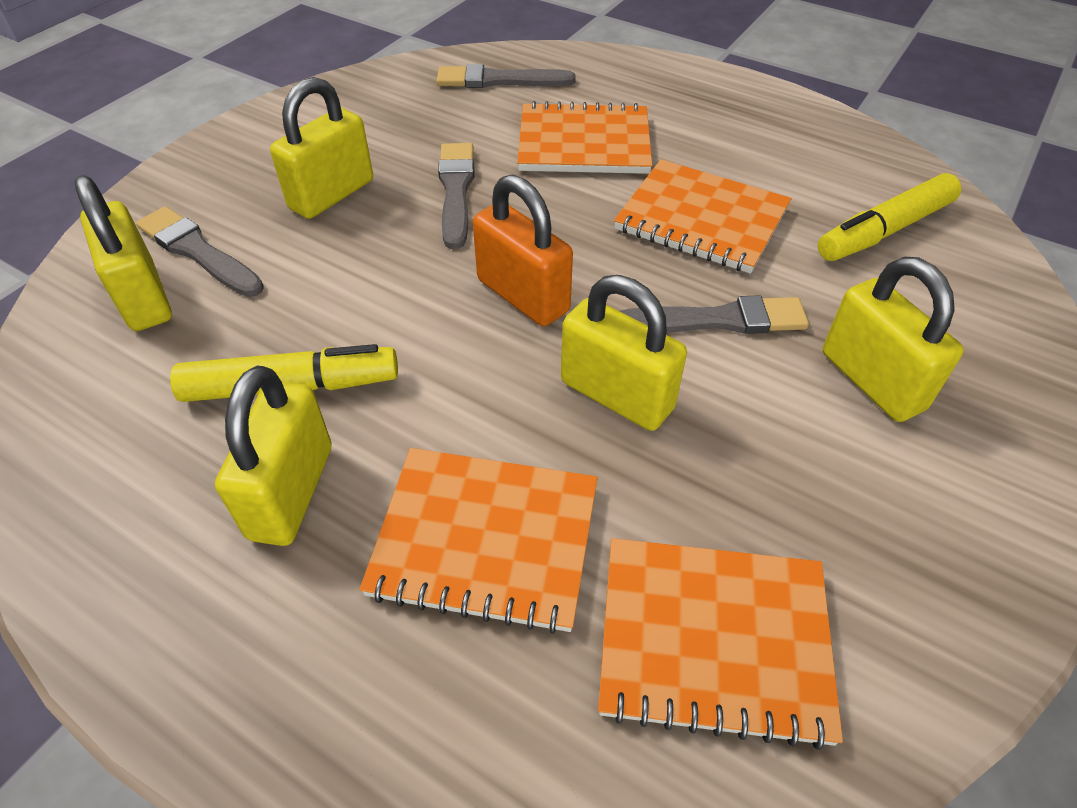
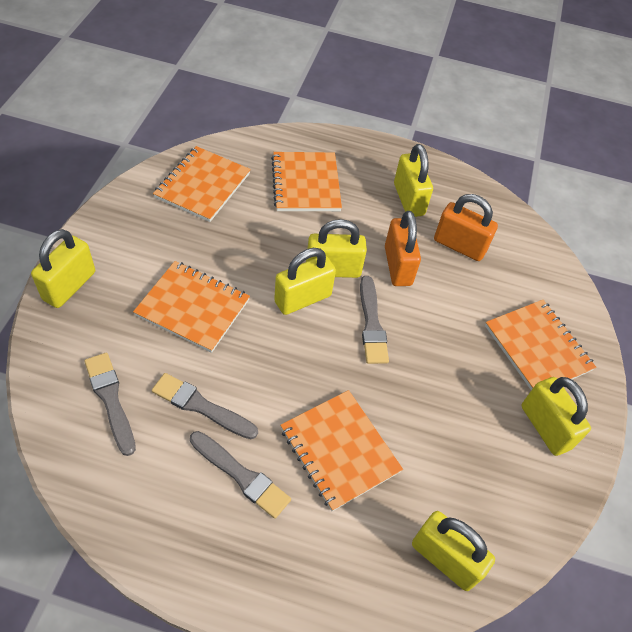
orange notebook: 4 -> 5
orange padlock: 1 -> 2
yellow marker: 2 -> 0
yellow padlock: 5 -> 6

